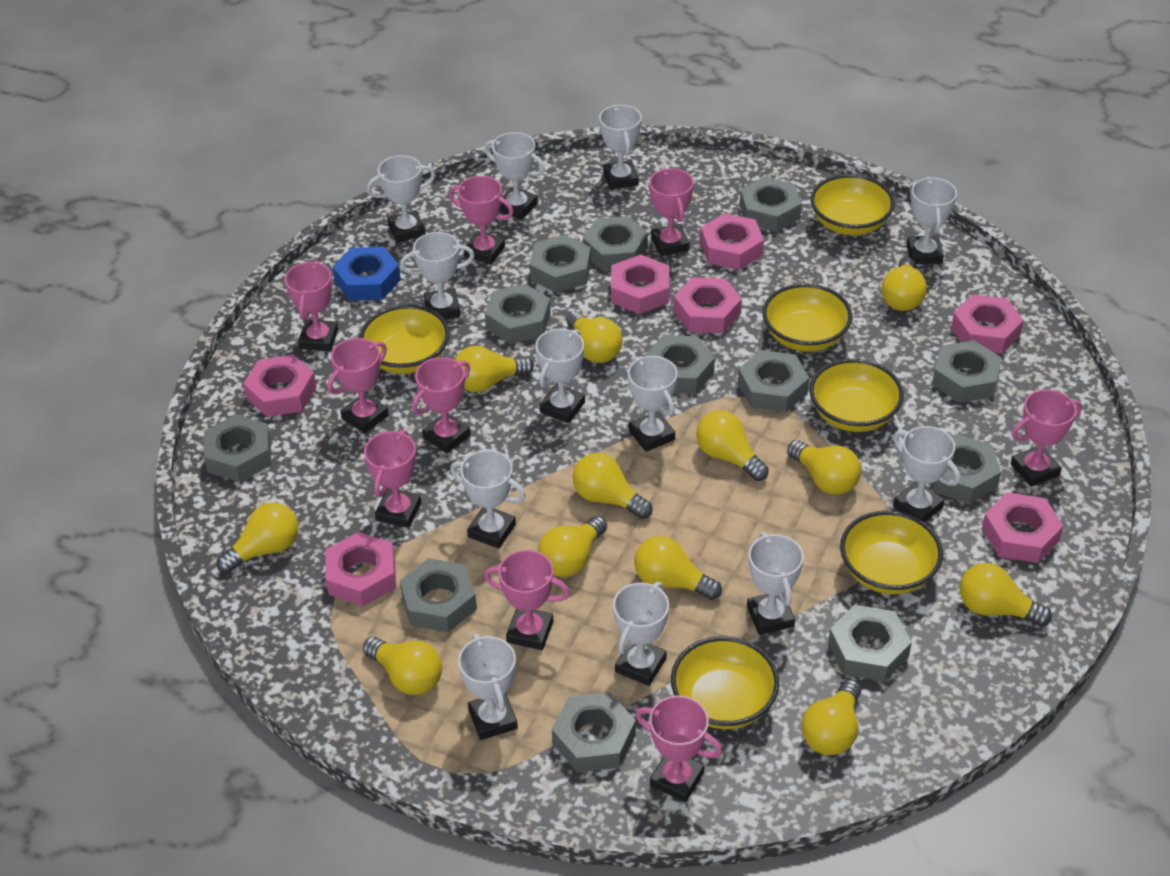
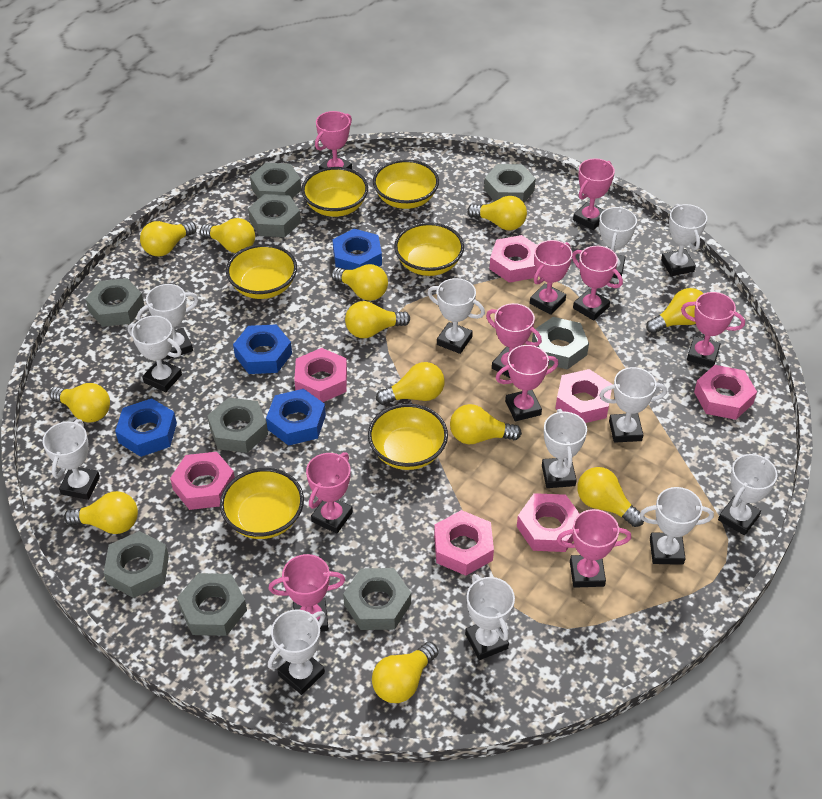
blue nut: 1 -> 4
grey nut: 12 -> 9
pink trophy: 9 -> 10

